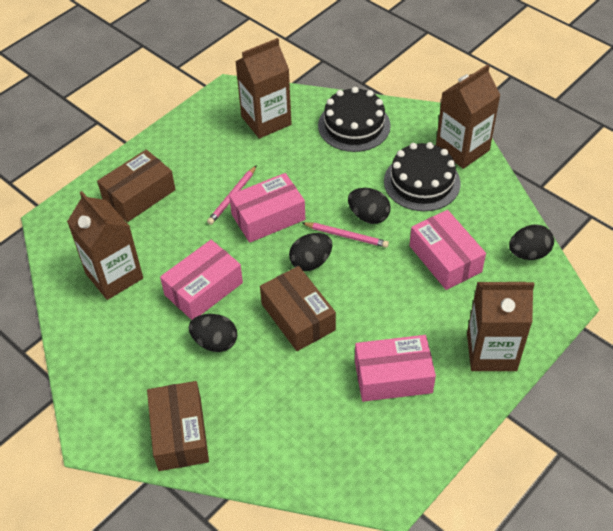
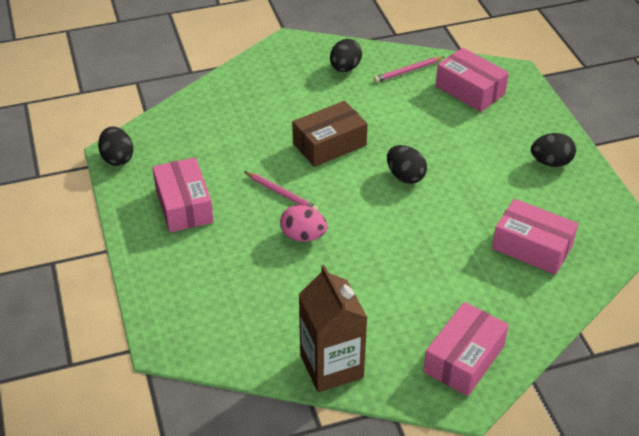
black cake: 2 -> 0
brown box: 3 -> 1
brown carton: 4 -> 1
pink egg: 0 -> 1

